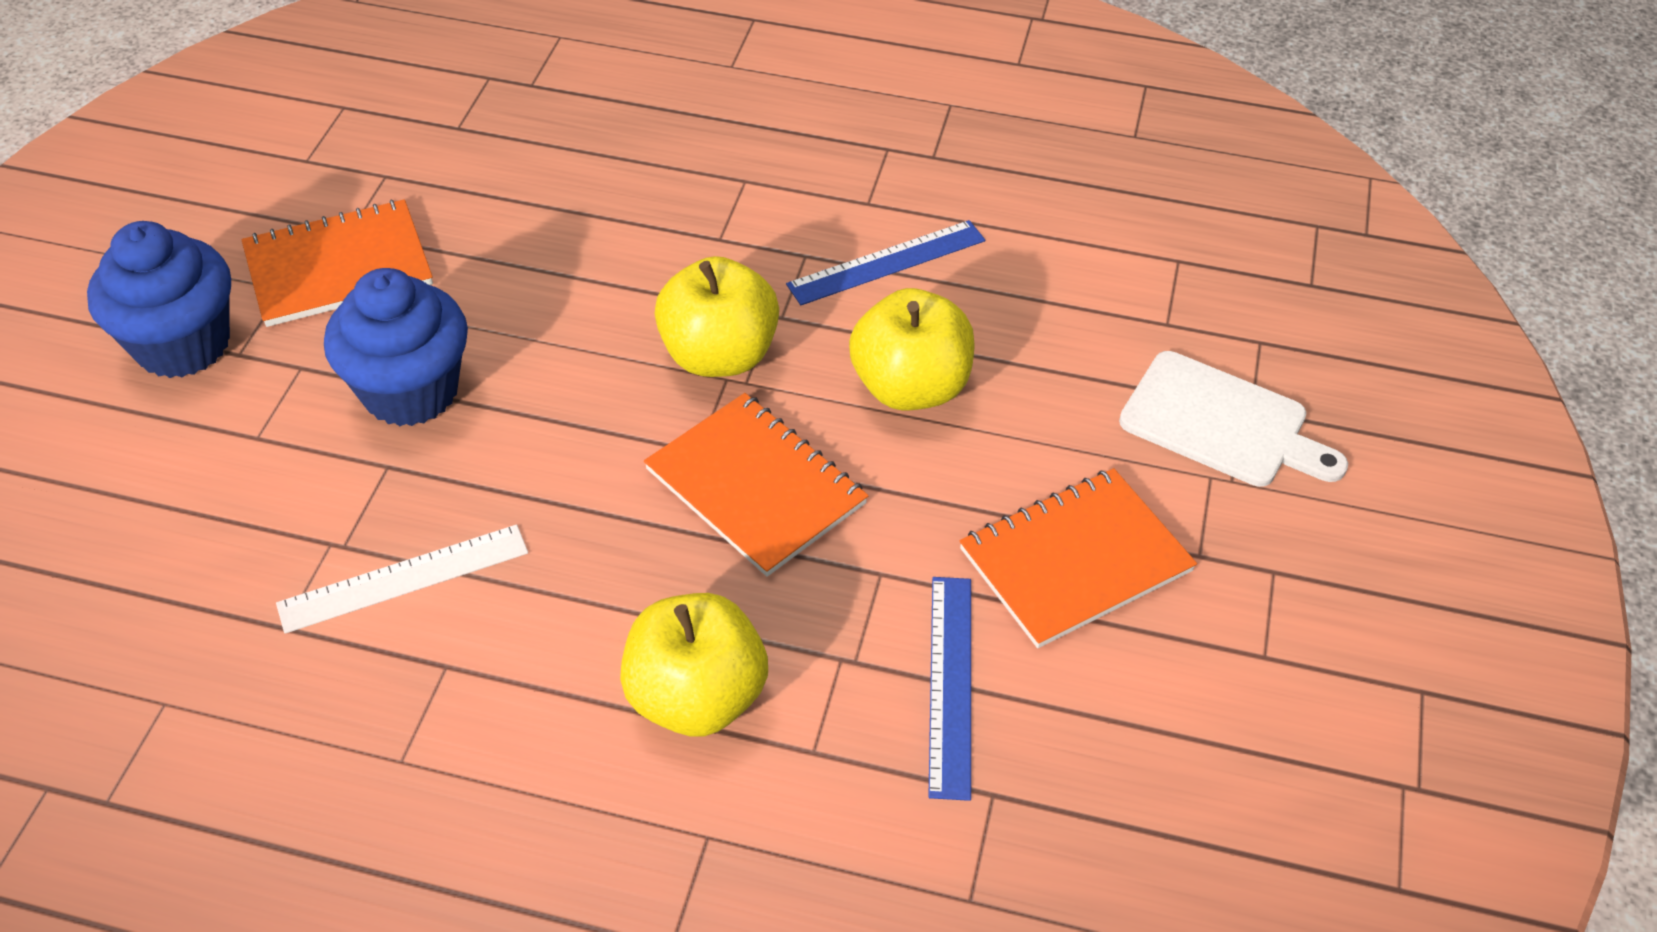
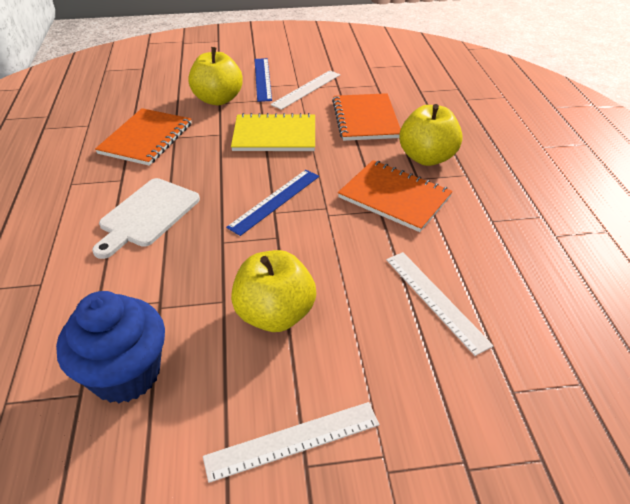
blue cupcake: 2 -> 1
white ruler: 1 -> 3
yellow notebook: 0 -> 1

